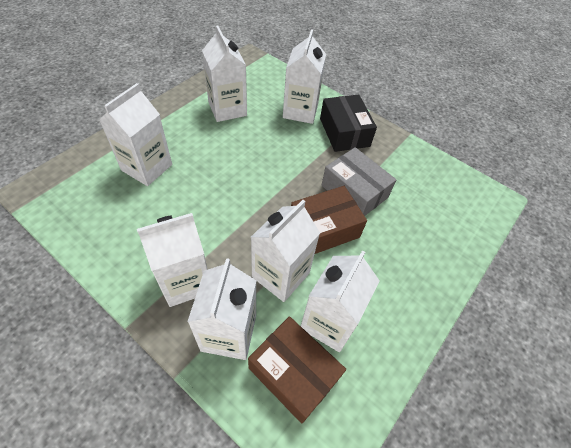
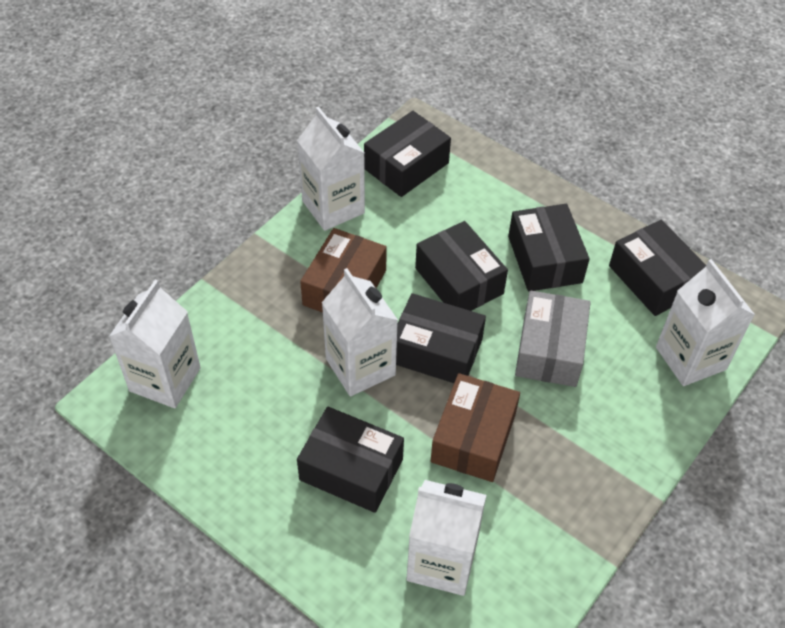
black box: 1 -> 6
white carton: 7 -> 5

